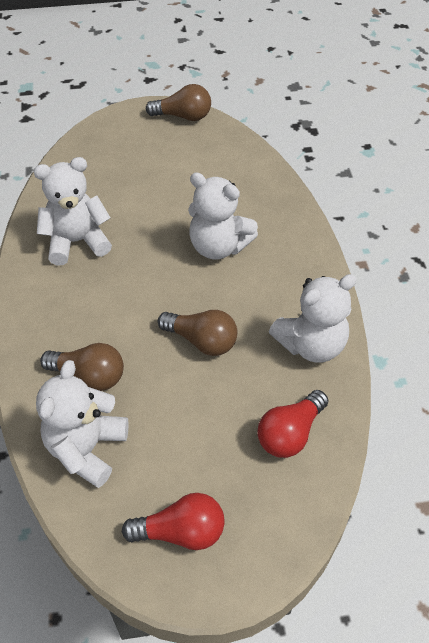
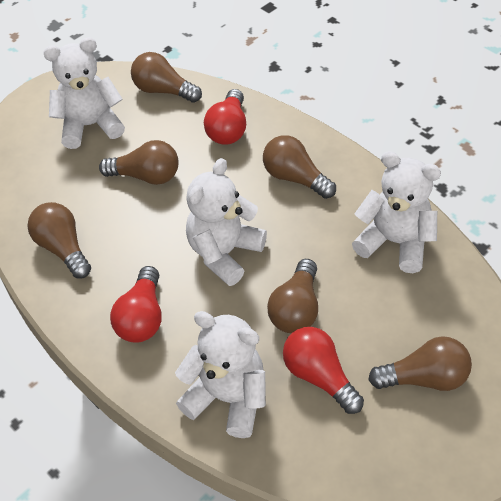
brown light bulb: 3 -> 6
red light bulb: 2 -> 3

